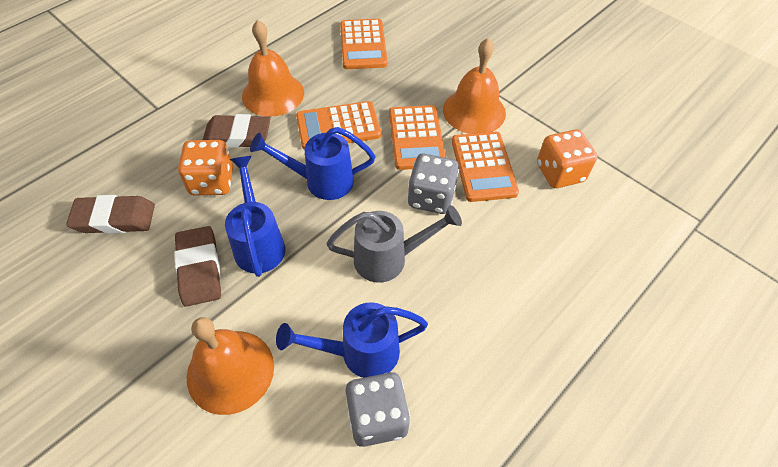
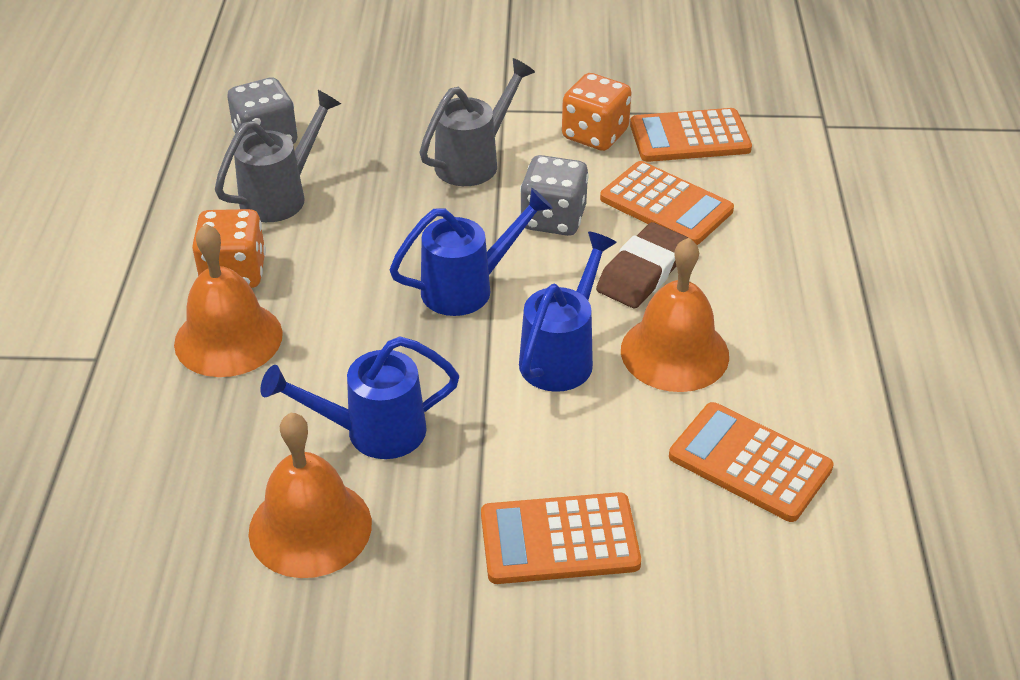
brown eraser: 3 -> 1
grey watering can: 1 -> 2

